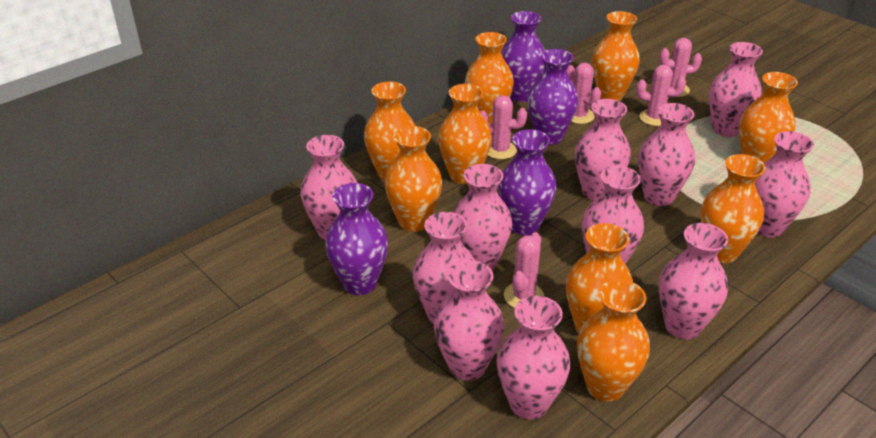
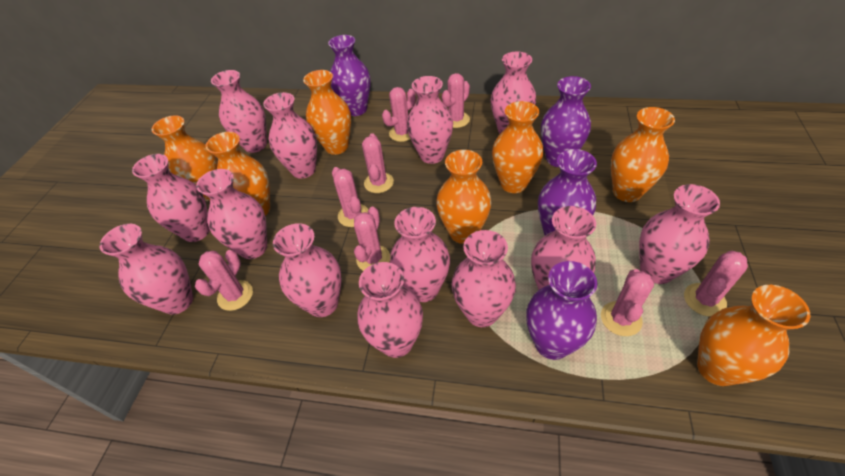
orange vase: 9 -> 7
pink cactus: 5 -> 8
pink vase: 11 -> 13

